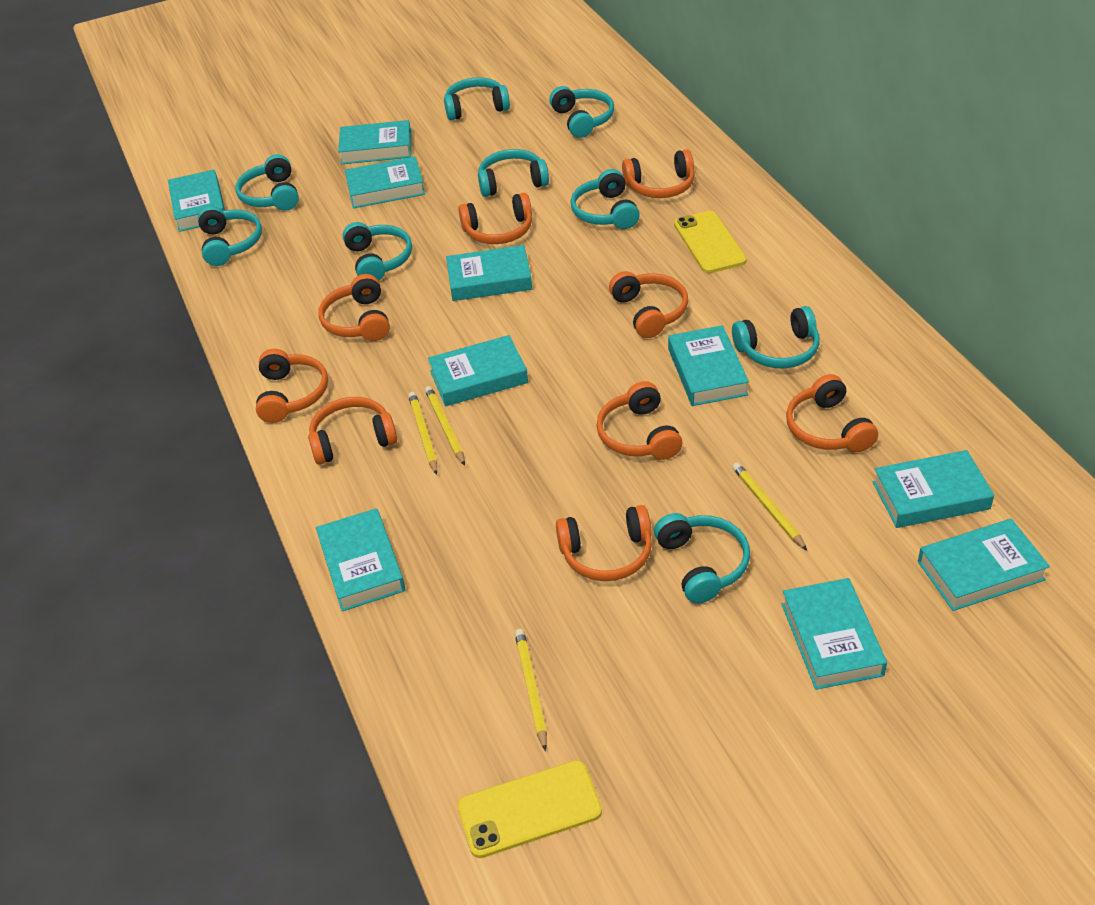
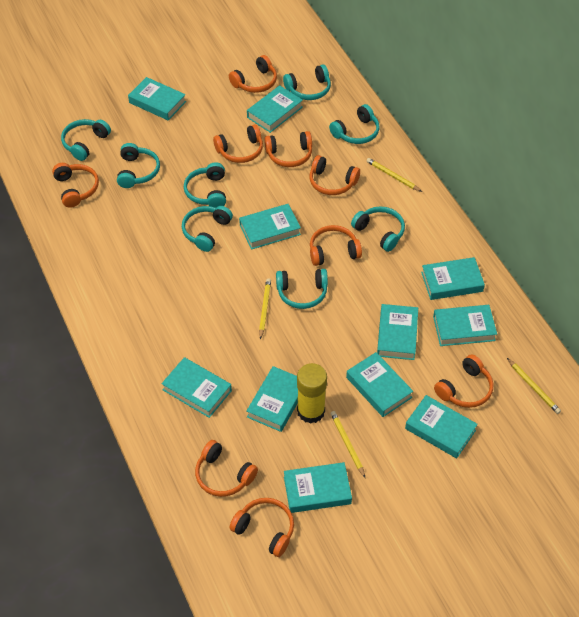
turquoise book: 10 -> 11
turquoise headphones: 9 -> 8
yellow glue stick: 0 -> 1
yellow phone: 2 -> 0

